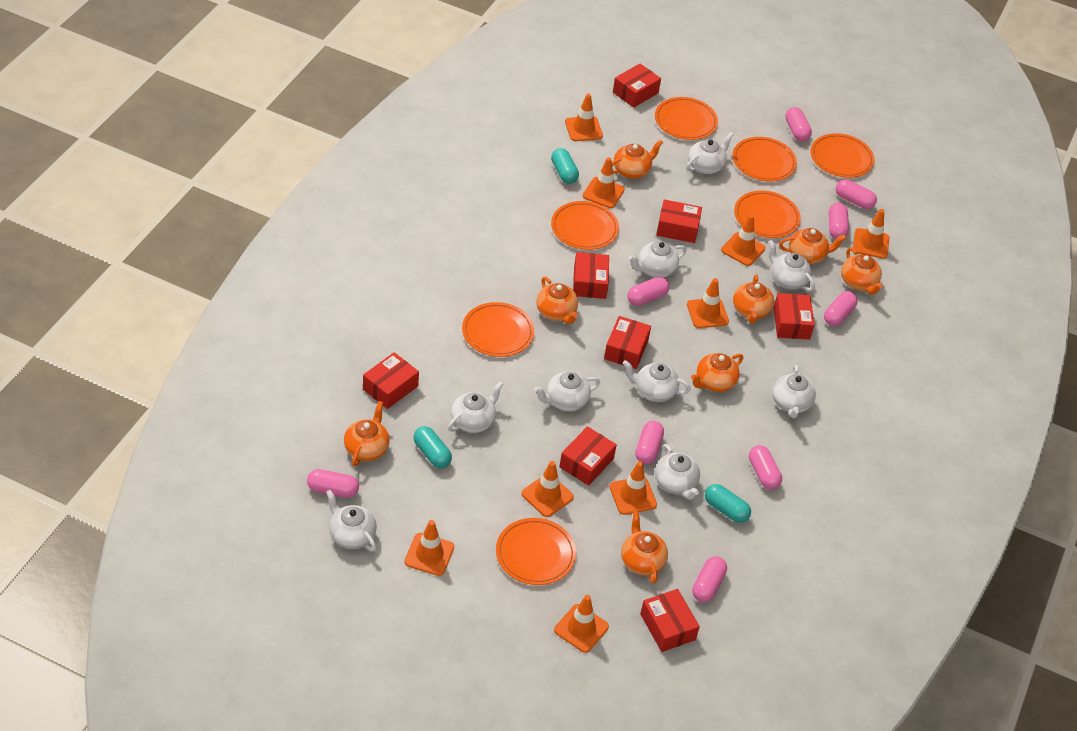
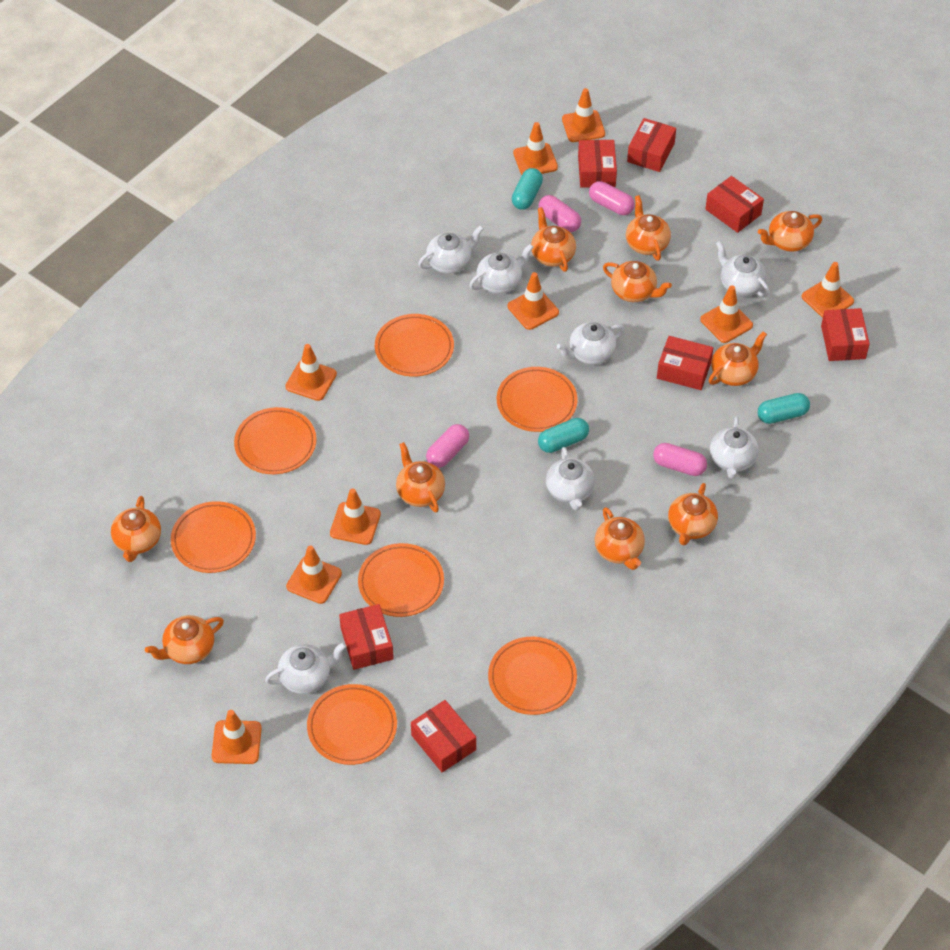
orange teapot: 8 -> 10
pink capsule: 9 -> 4
red box: 8 -> 7
white teapot: 9 -> 7

